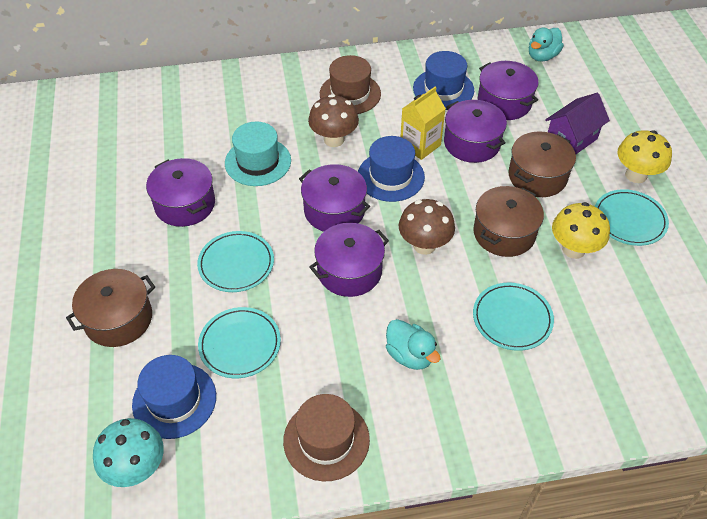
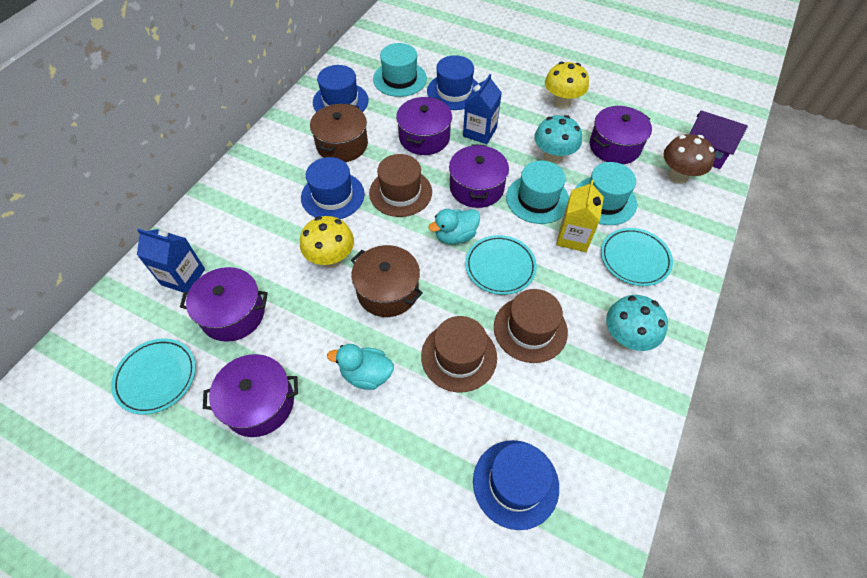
blue carton: 0 -> 2
blue hat: 3 -> 4
brown hat: 2 -> 3
brown mushroom: 2 -> 1
brown pot: 3 -> 2
turquoise hat: 1 -> 3
turquoise mushroom: 1 -> 2
turquoise plate: 4 -> 3

